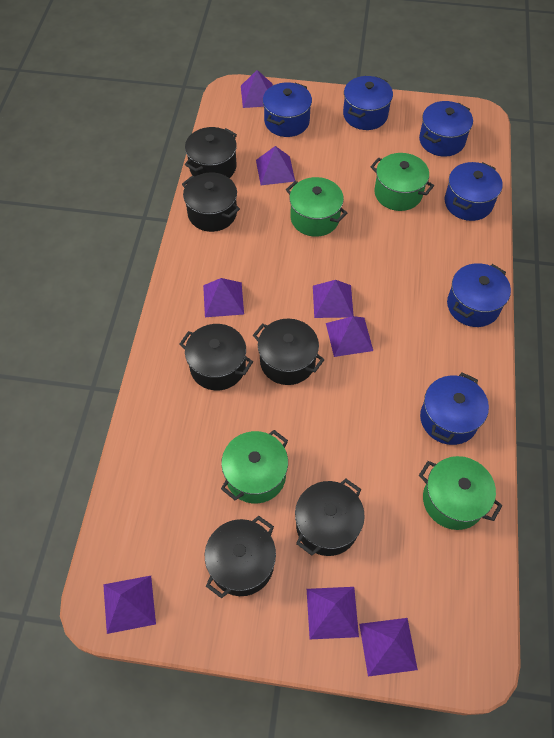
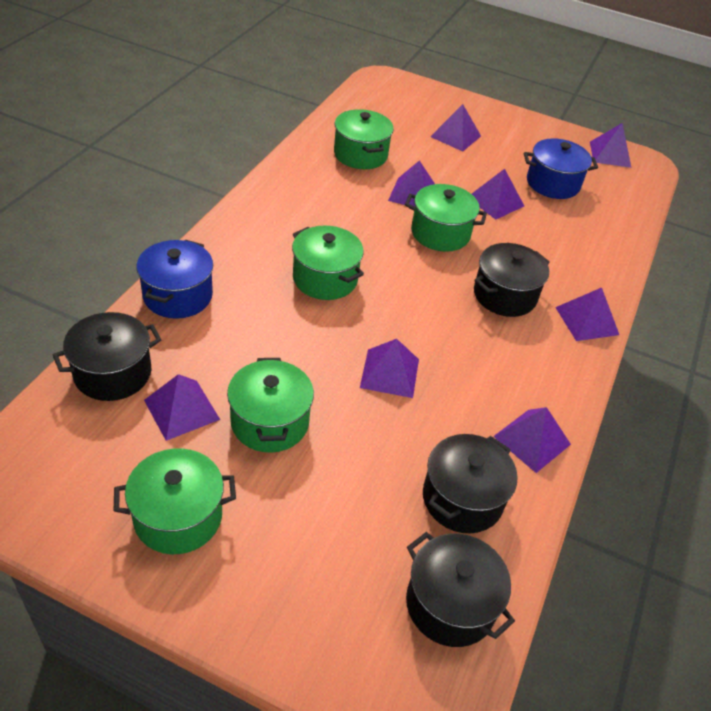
black pot: 6 -> 4
blue pot: 6 -> 2
green pot: 4 -> 5

